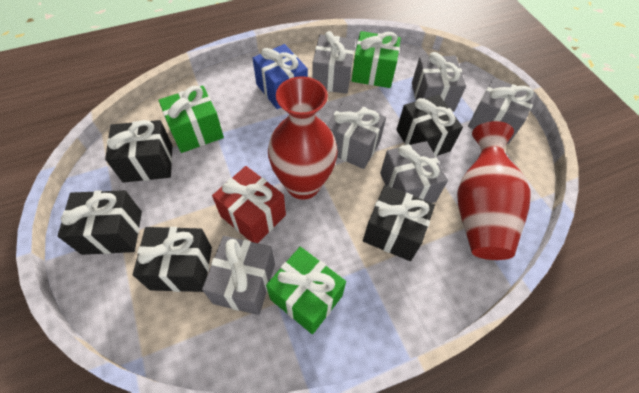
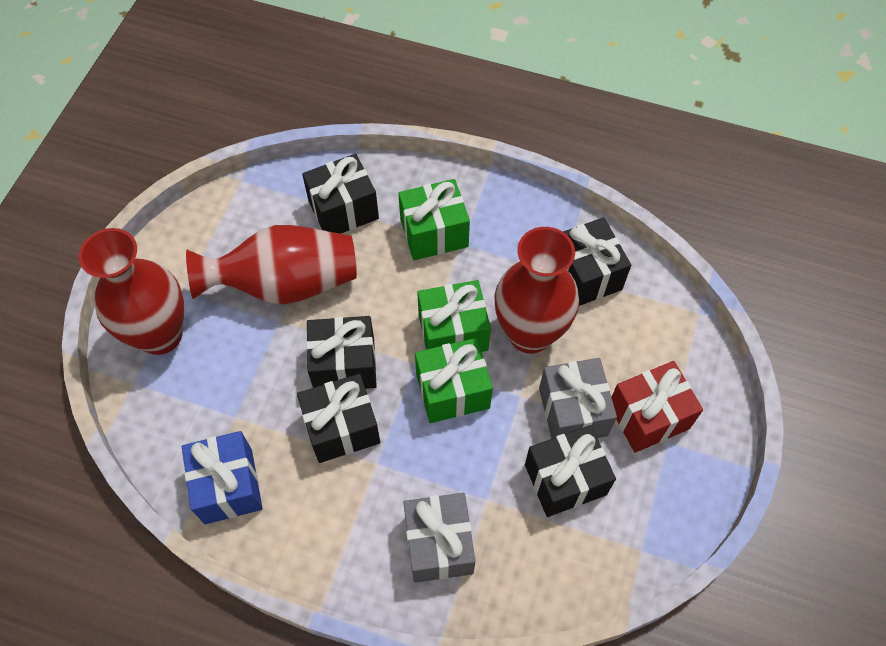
grey gift: 6 -> 2
red vase: 2 -> 3

